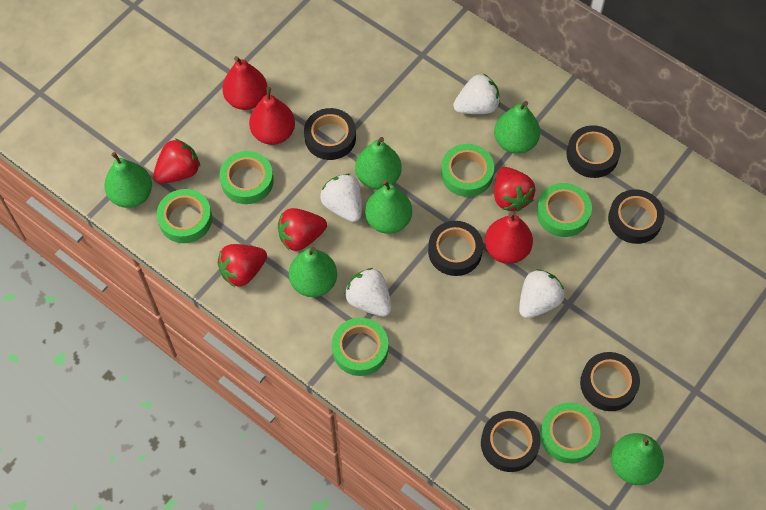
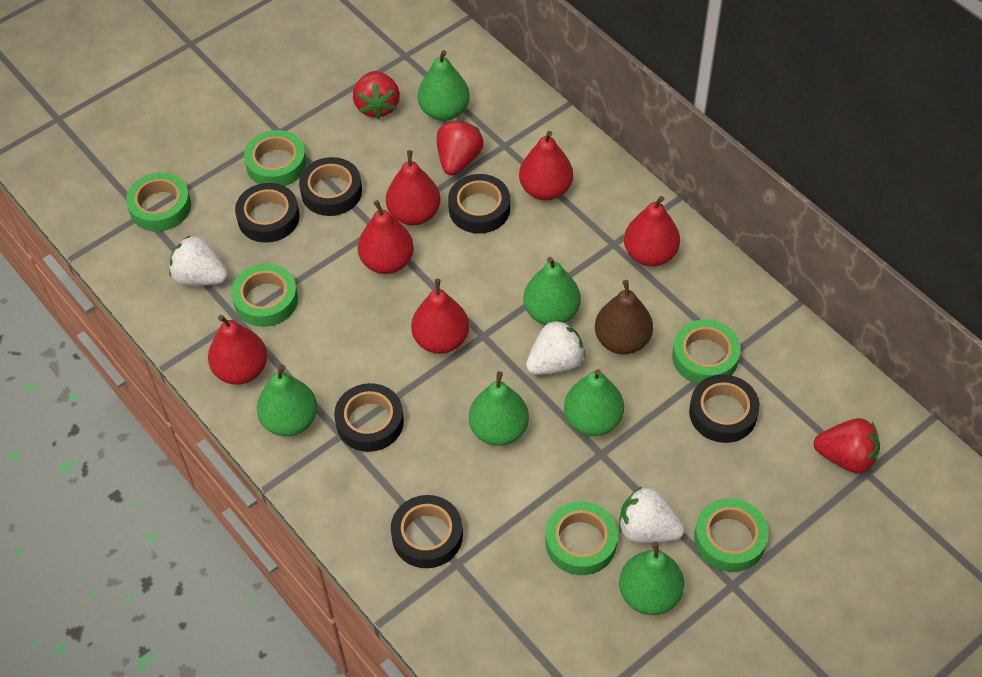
brown pear: 0 -> 1
red pear: 3 -> 6
red strawberry: 4 -> 3
white strawberry: 4 -> 3

